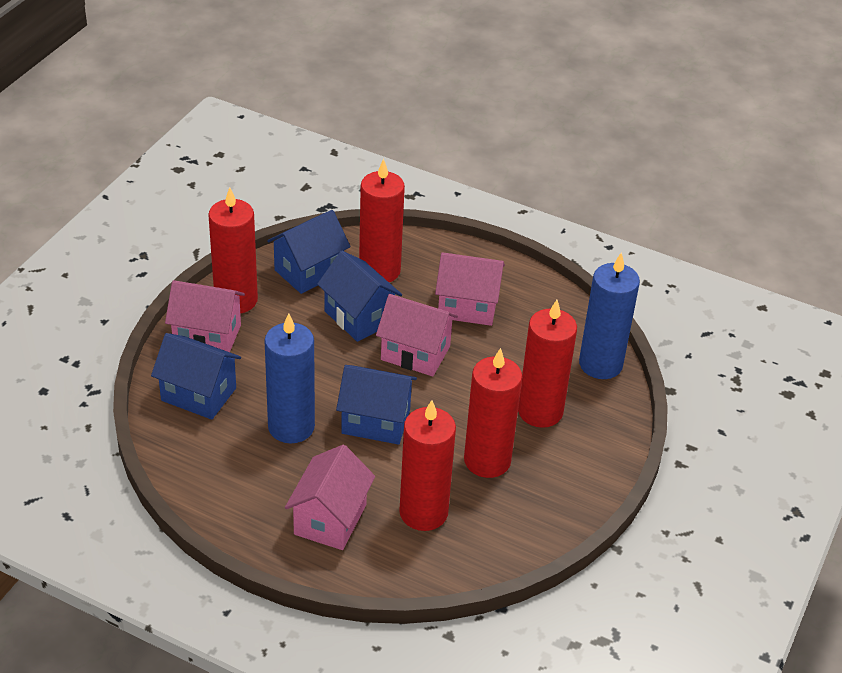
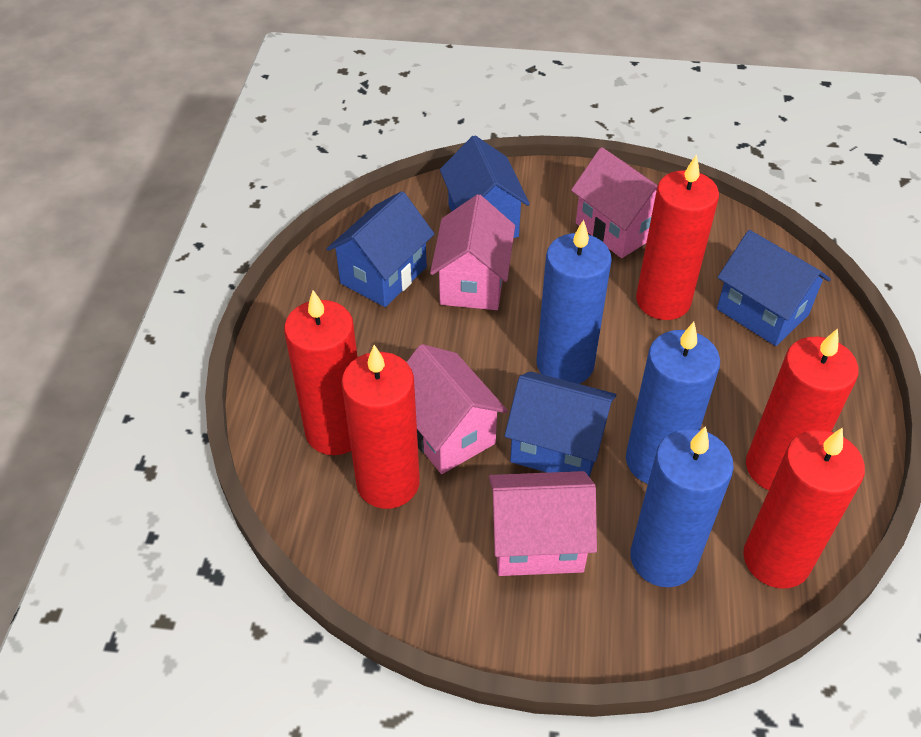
blue candle: 2 -> 3

